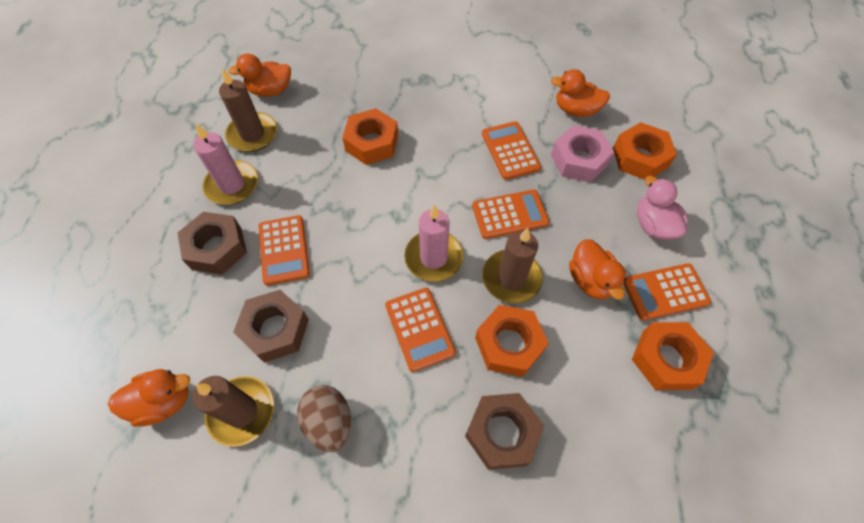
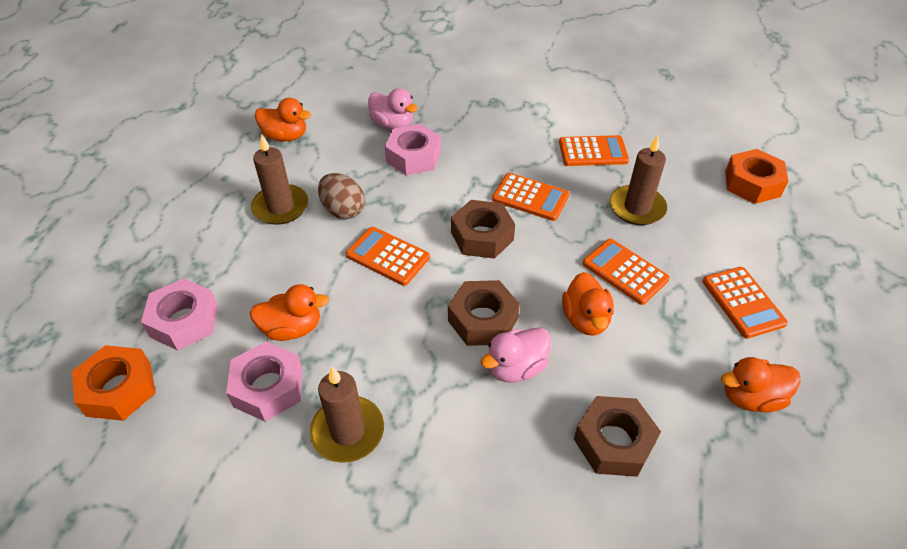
orange nut: 4 -> 2
pink candle: 2 -> 0
pink duck: 1 -> 2
pink nut: 1 -> 3

